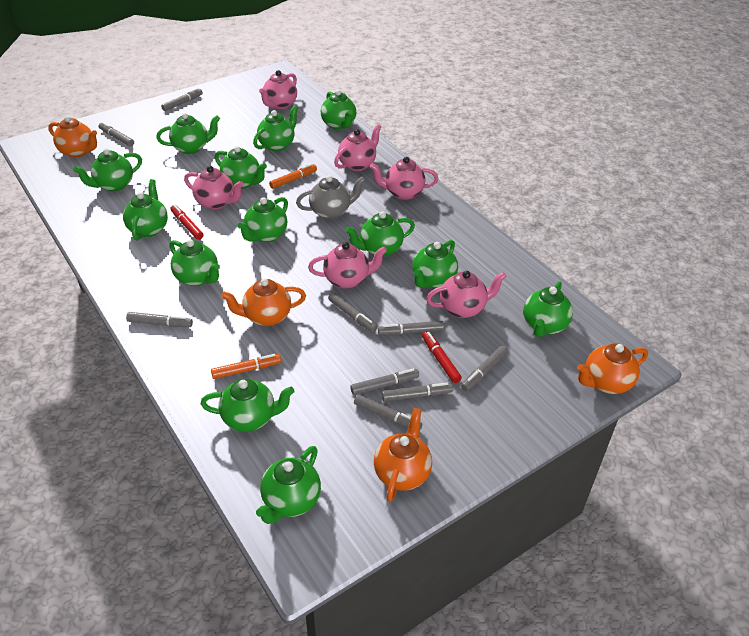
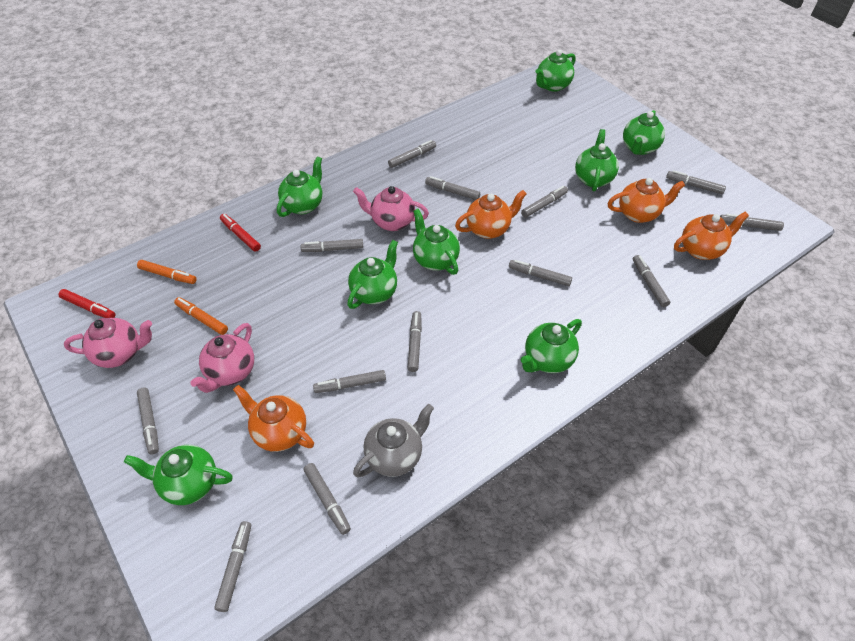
green teapot: 13 -> 8
grey marker: 9 -> 13
pink teapot: 6 -> 3

